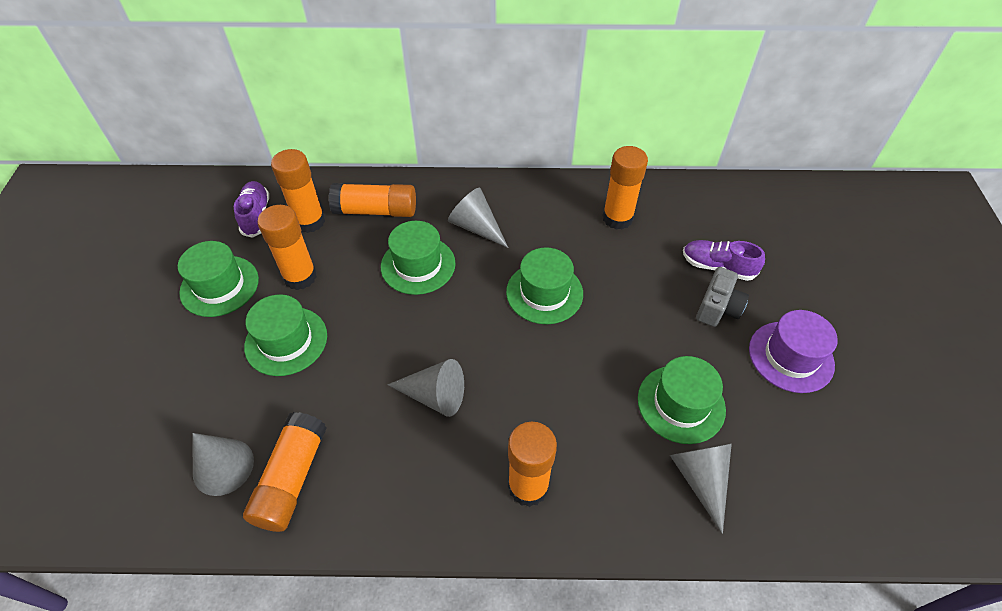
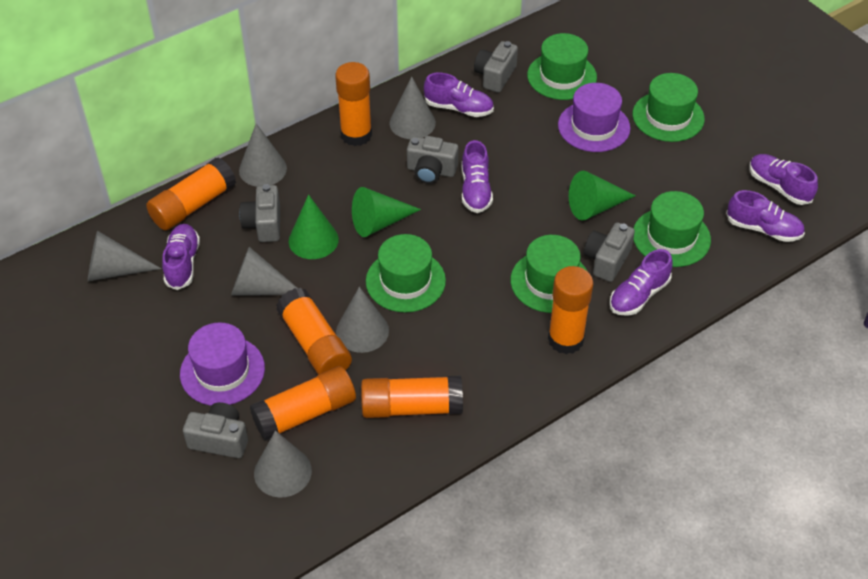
green cone: 0 -> 3
grey camera: 1 -> 5
grey cone: 4 -> 6
purple hat: 1 -> 2
purple shoe: 2 -> 6

